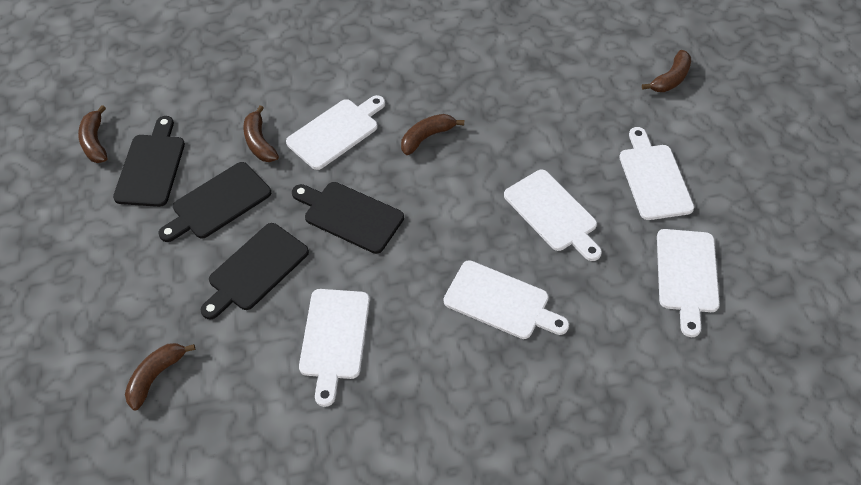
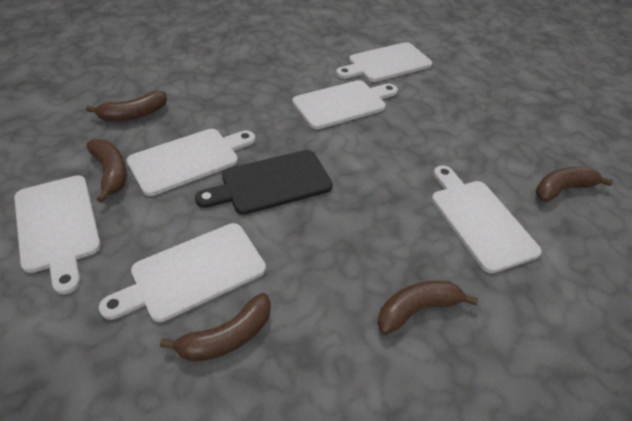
black cutting board: 4 -> 1

